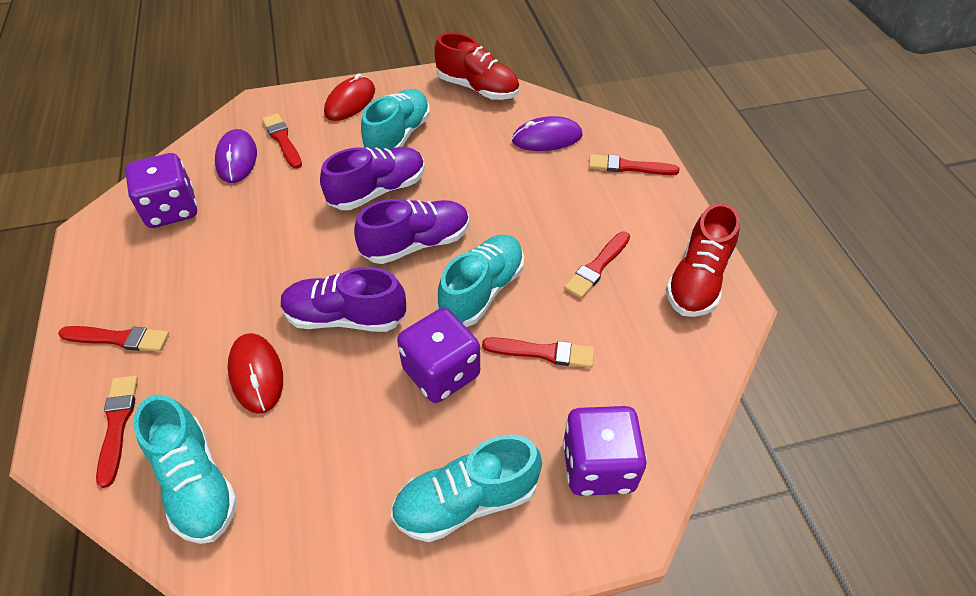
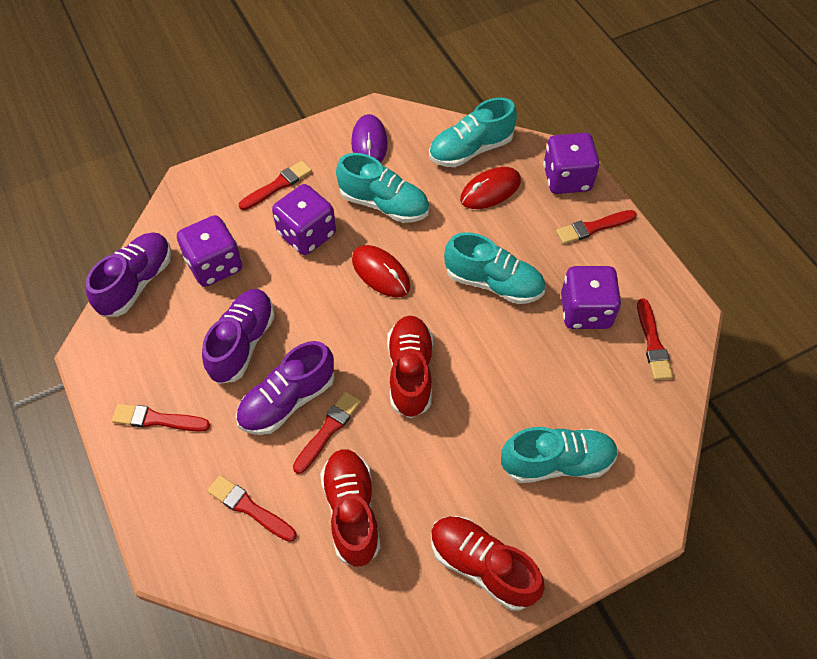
purple dice: 3 -> 4
purple mouse: 2 -> 1
red shoe: 2 -> 3

